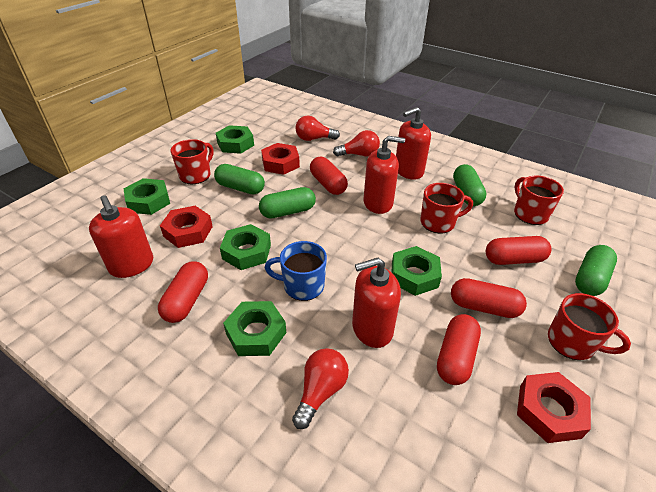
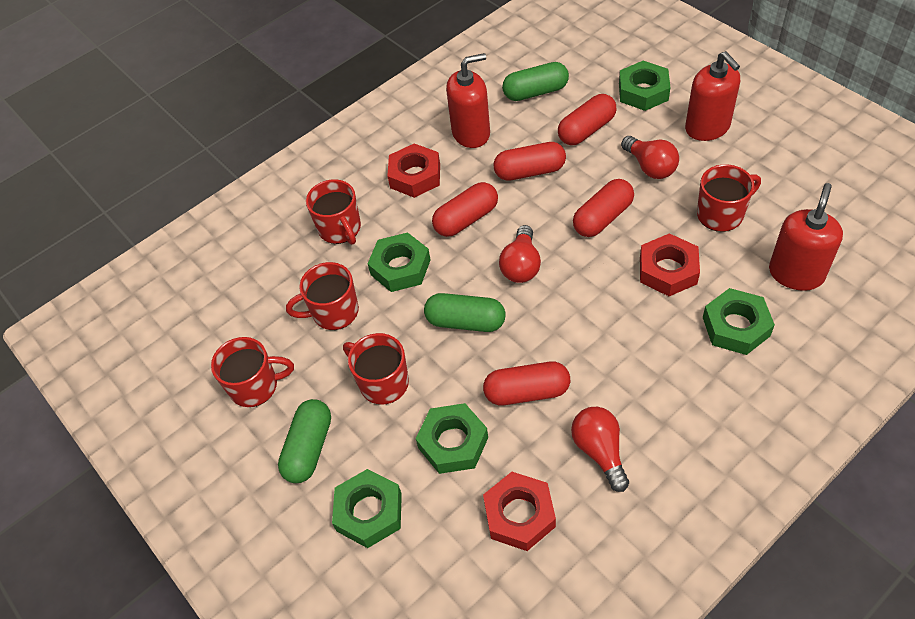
blue mug: 1 -> 0
green capsule: 4 -> 3
red mug: 4 -> 5
red soap dispenser: 4 -> 3

